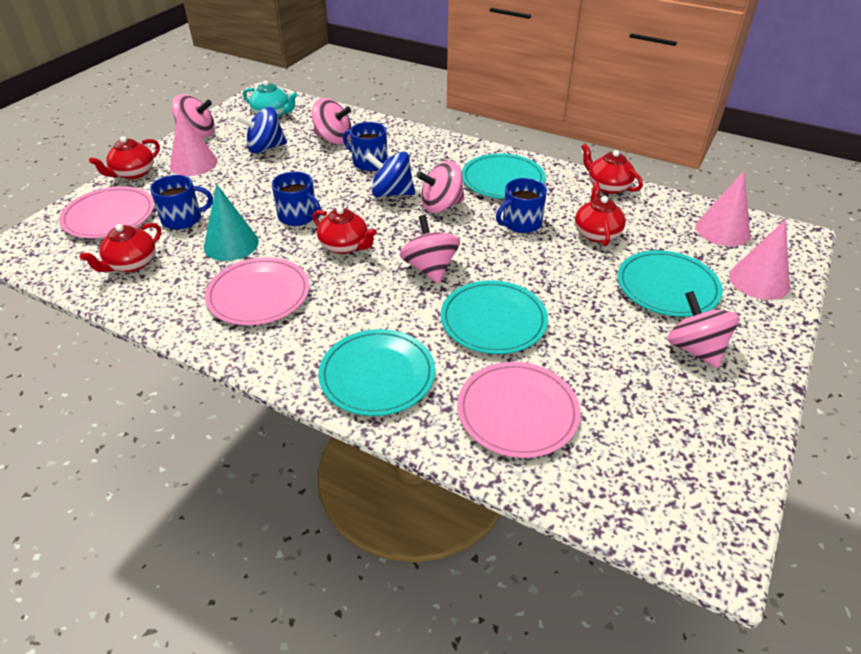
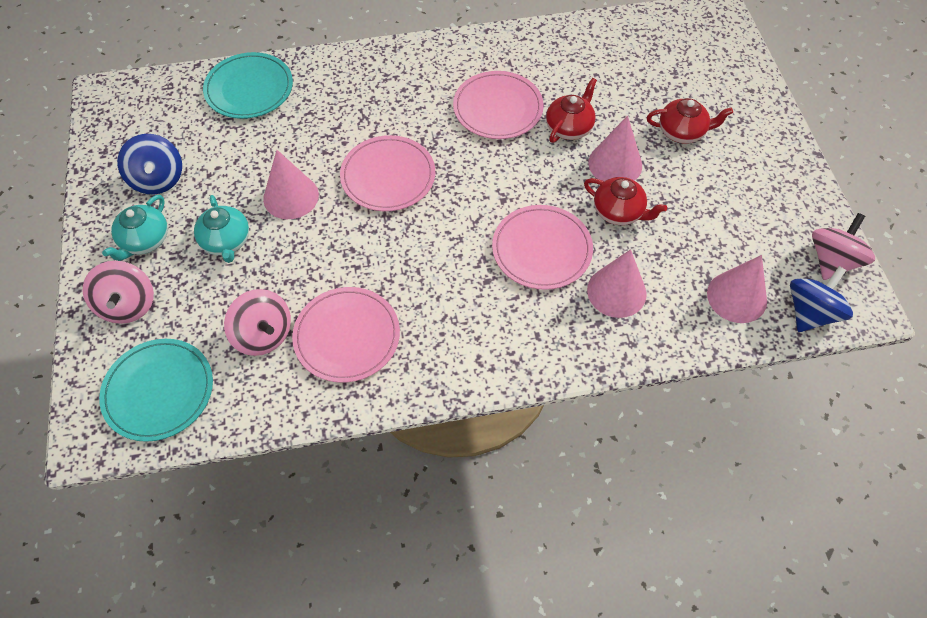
blue mug: 4 -> 0
pink cone: 3 -> 4
pink plate: 3 -> 4
pink spinning top: 5 -> 3
red teapot: 5 -> 3
turquoise cone: 1 -> 0
turquoise plate: 4 -> 2
turquoise teapot: 1 -> 2

